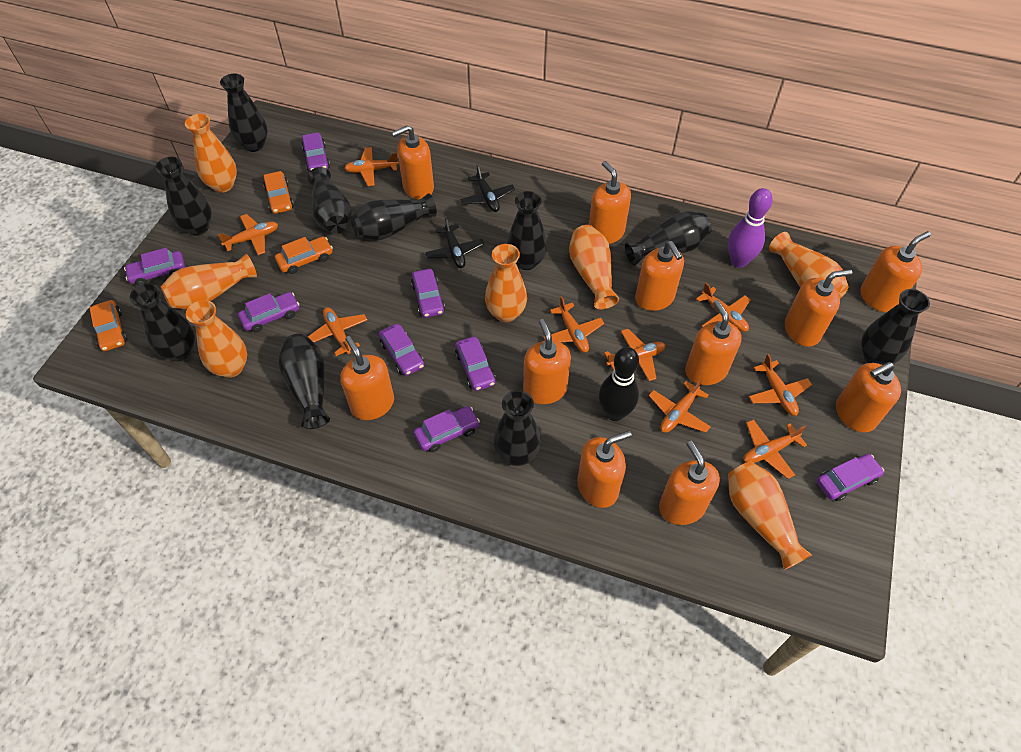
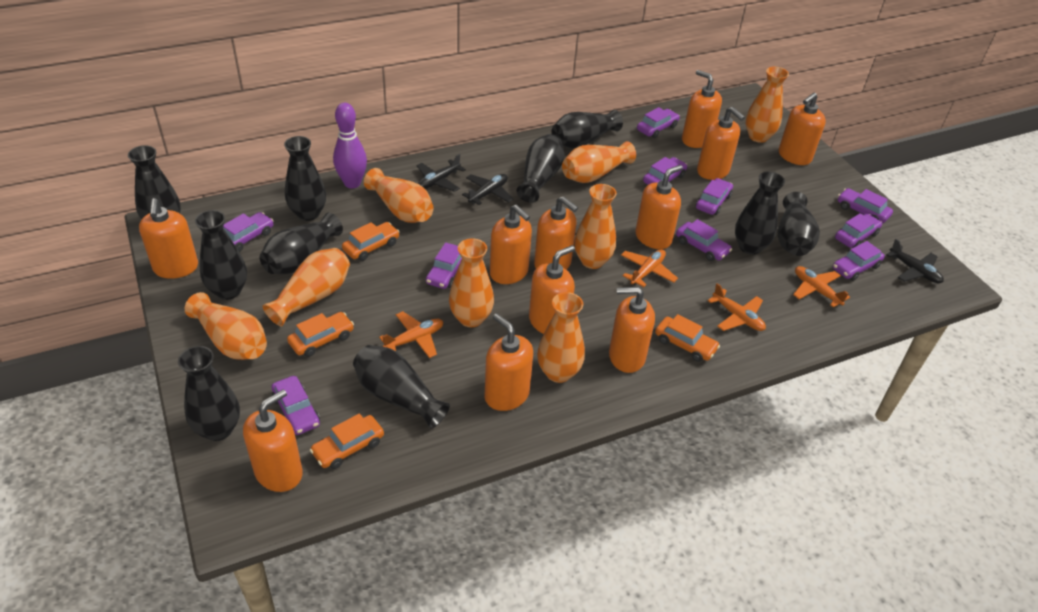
black bowling pin: 1 -> 0
black plane: 2 -> 3
orange car: 3 -> 4
orange plane: 9 -> 4
orange vase: 7 -> 8
purple car: 8 -> 10

